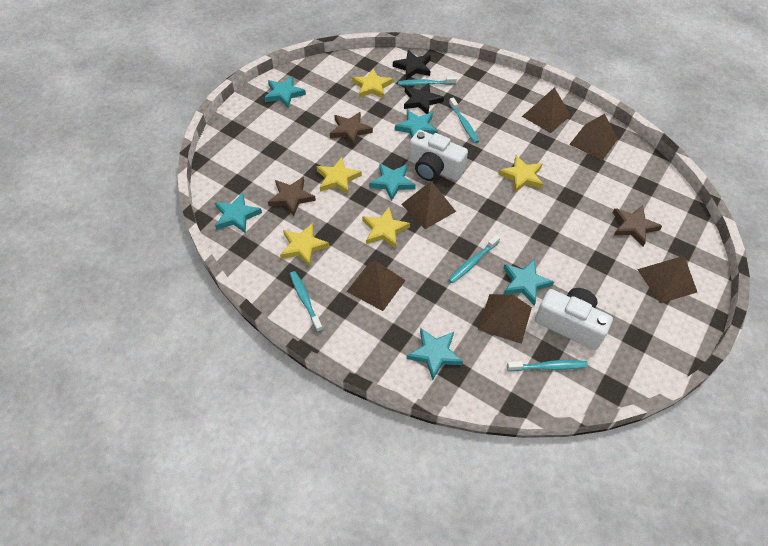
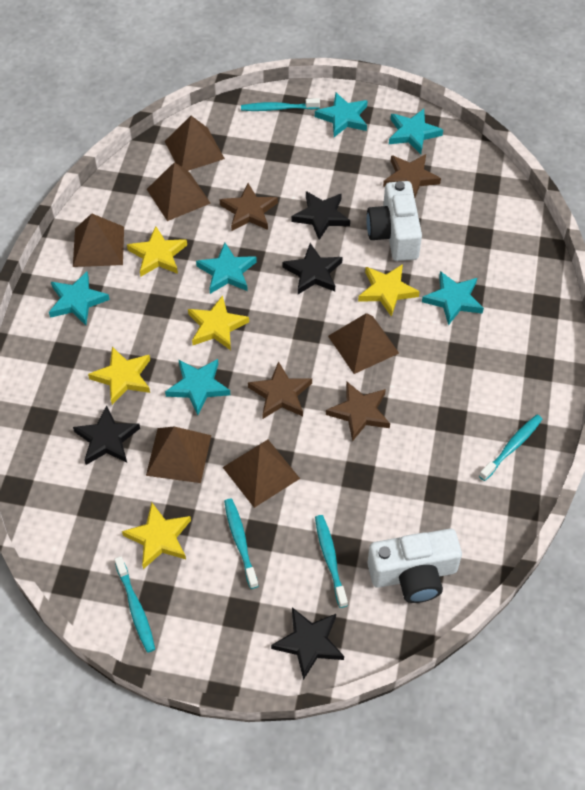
black star: 2 -> 4
brown star: 3 -> 4

